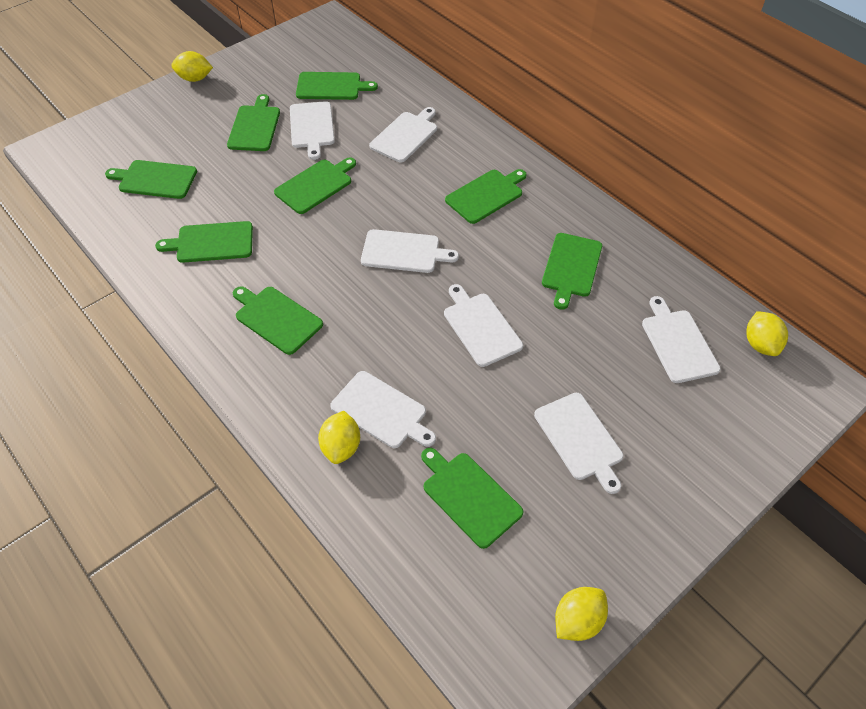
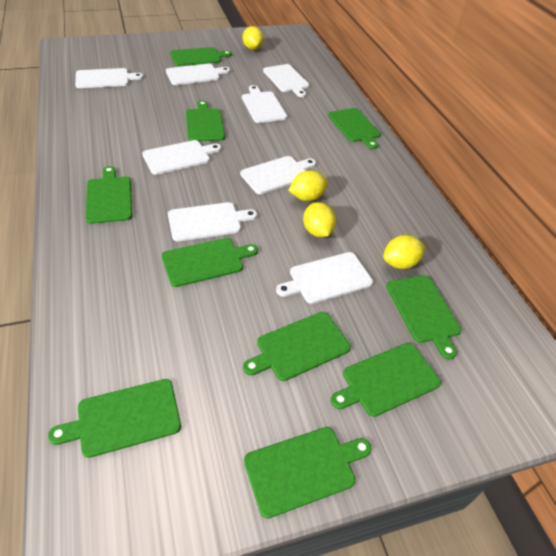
green cutting board: 9 -> 10
white cutting board: 7 -> 8

